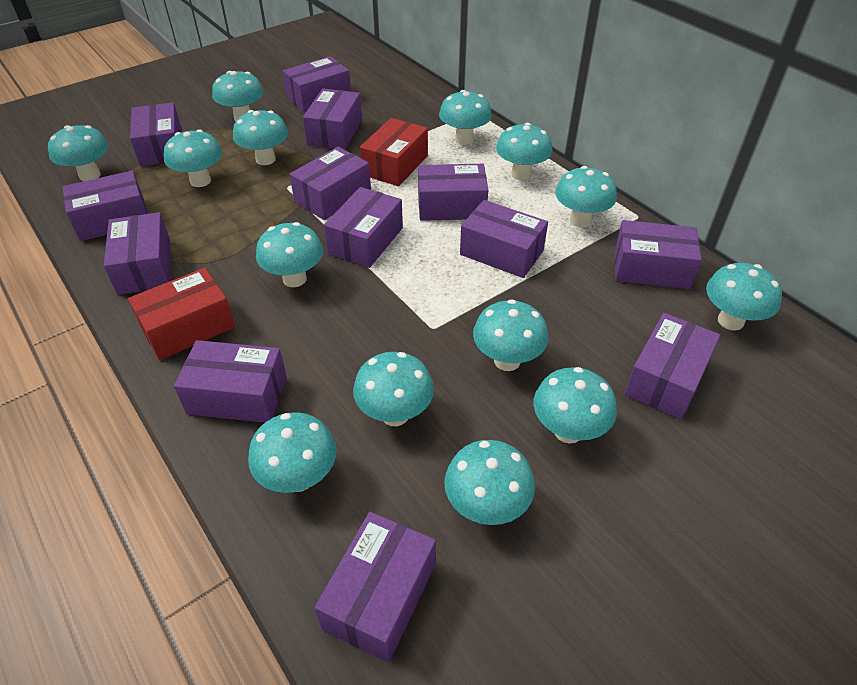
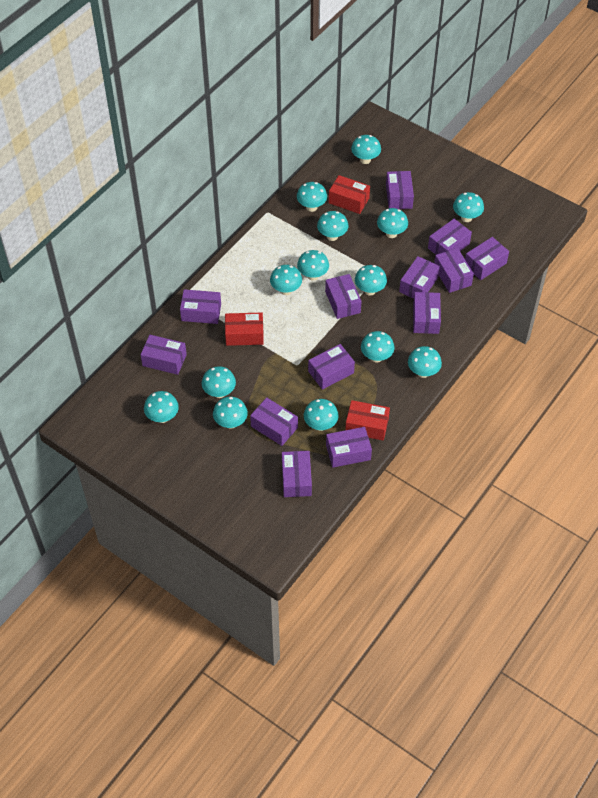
red box: 2 -> 3

